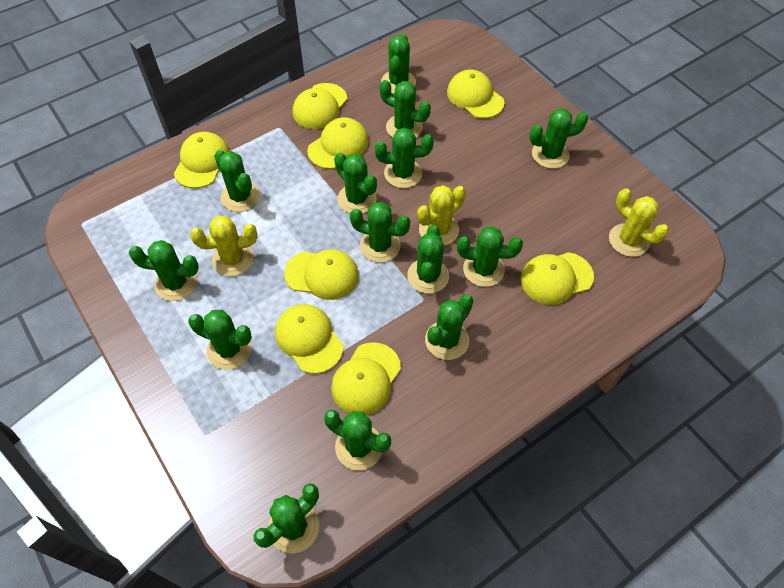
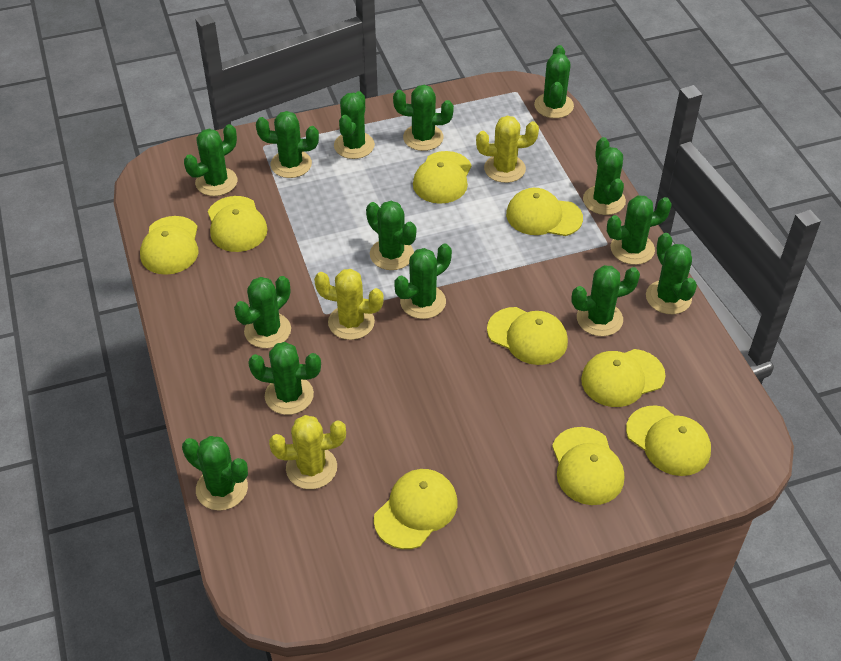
yellow cap: 8 -> 9

